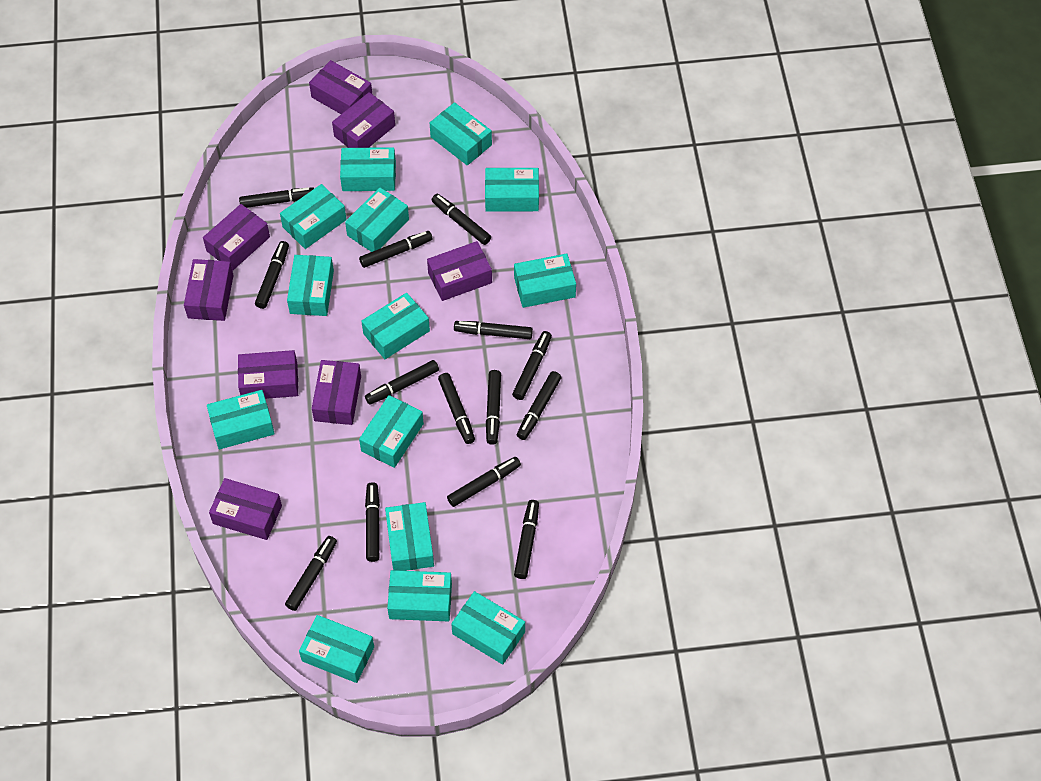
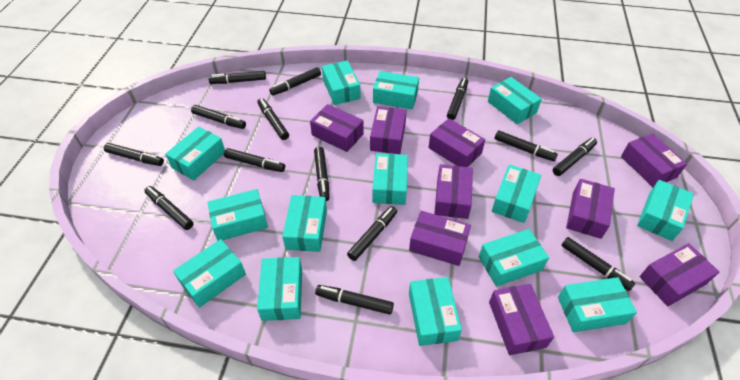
purple box: 8 -> 9

